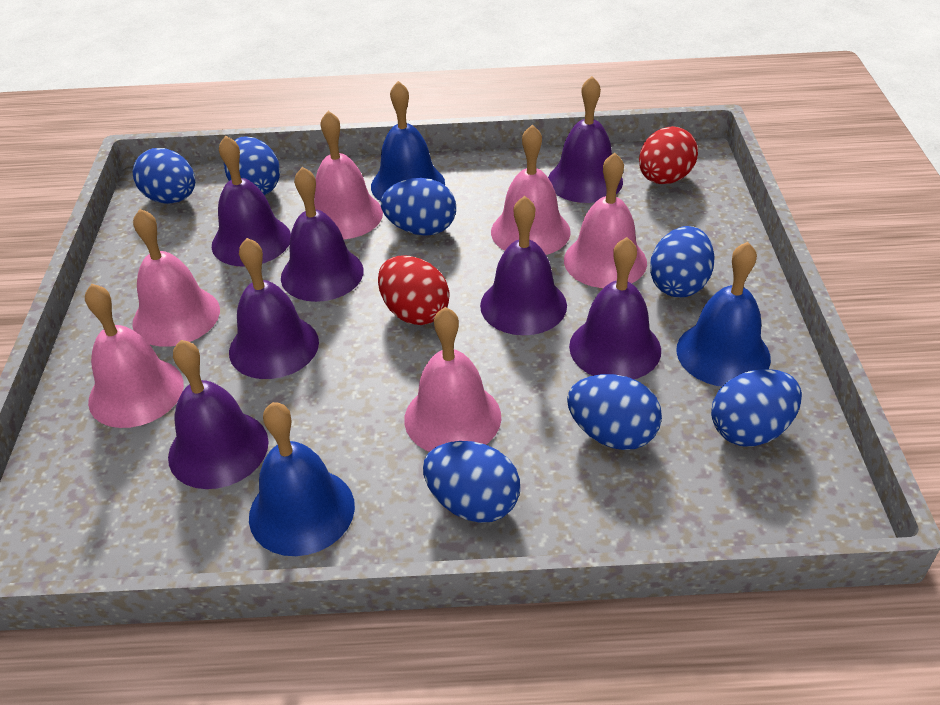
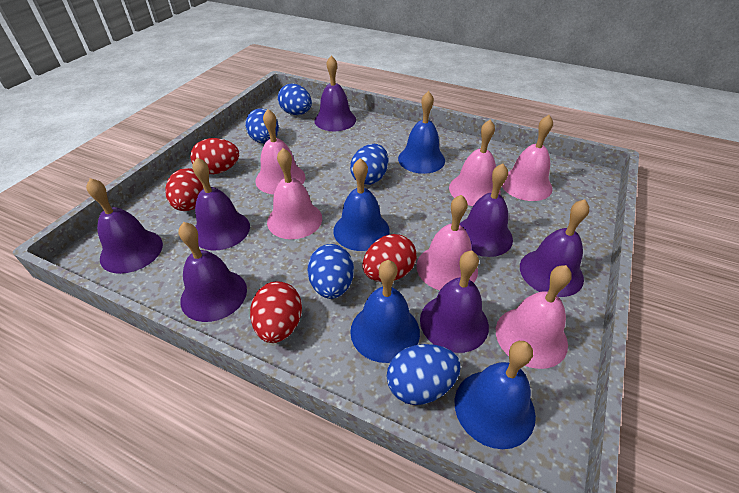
blue bell: 3 -> 4
blue egg: 7 -> 5
red egg: 2 -> 4

